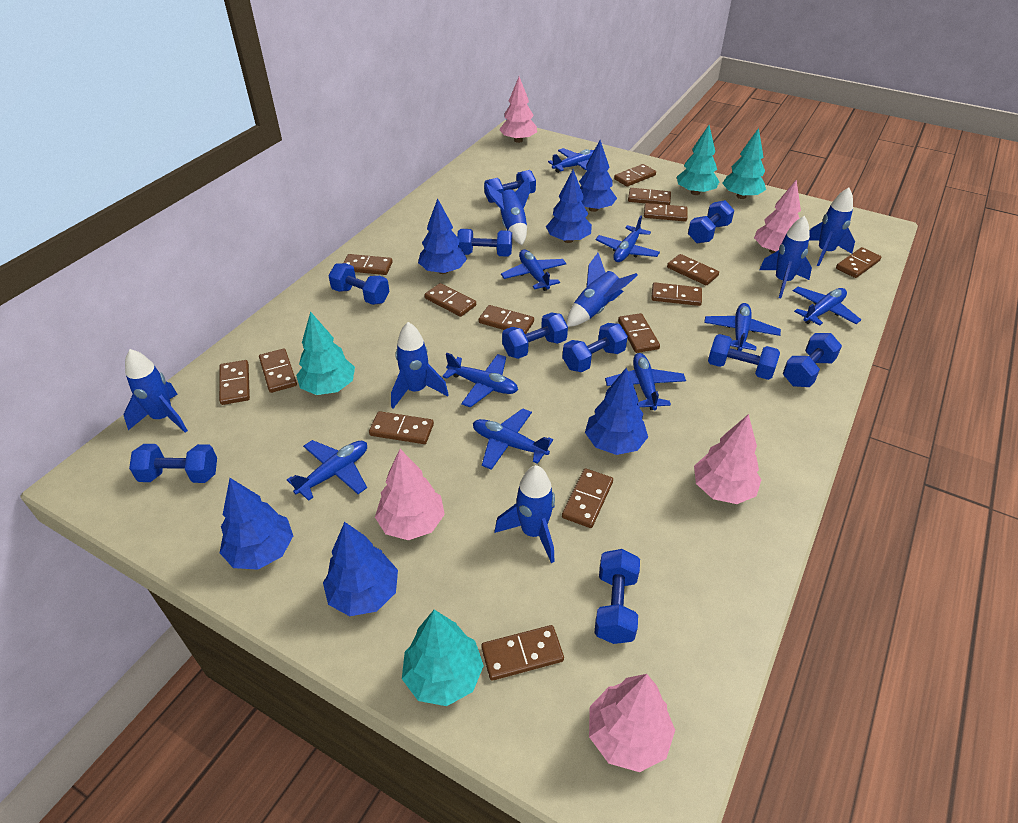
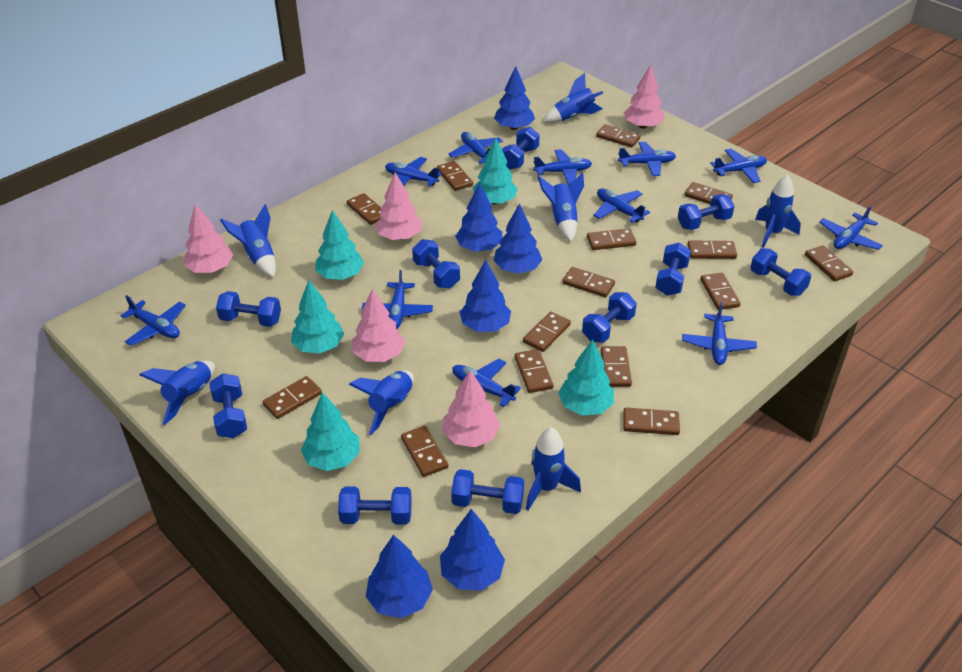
blue plane: 9 -> 11
turquoise tree: 4 -> 5

